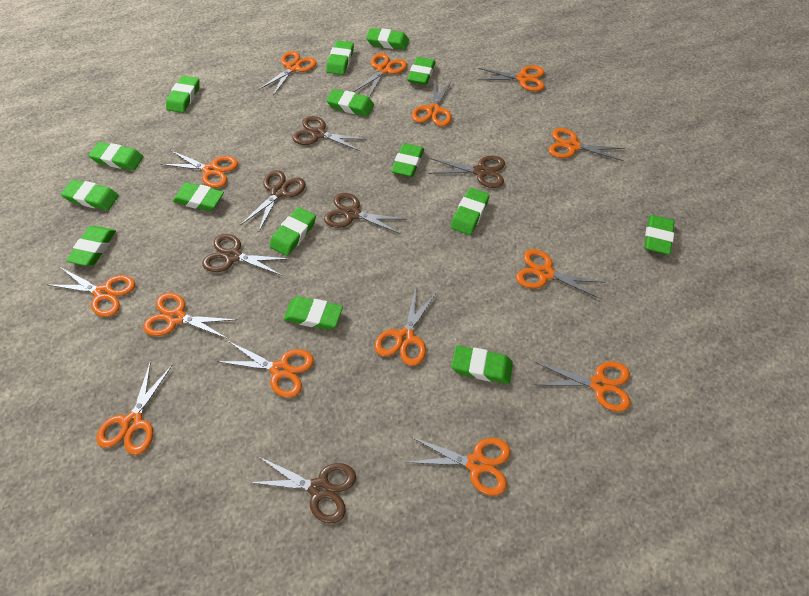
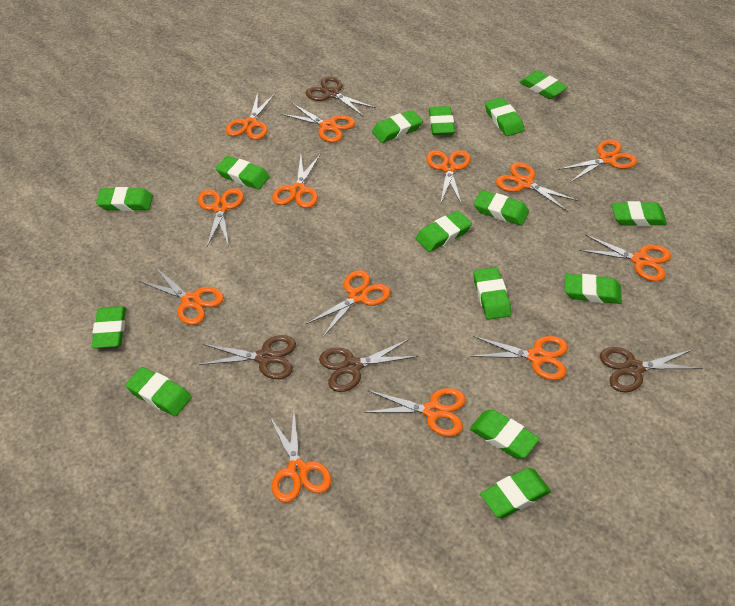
brown scissors: 6 -> 4
orange scissors: 14 -> 13

